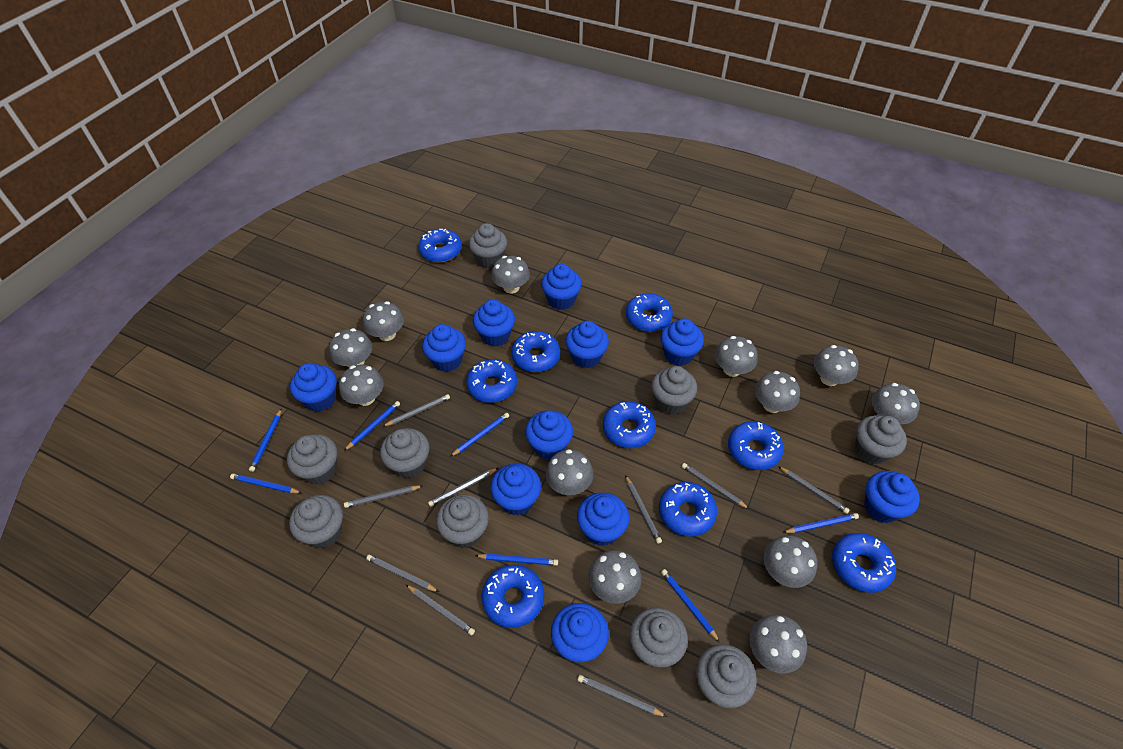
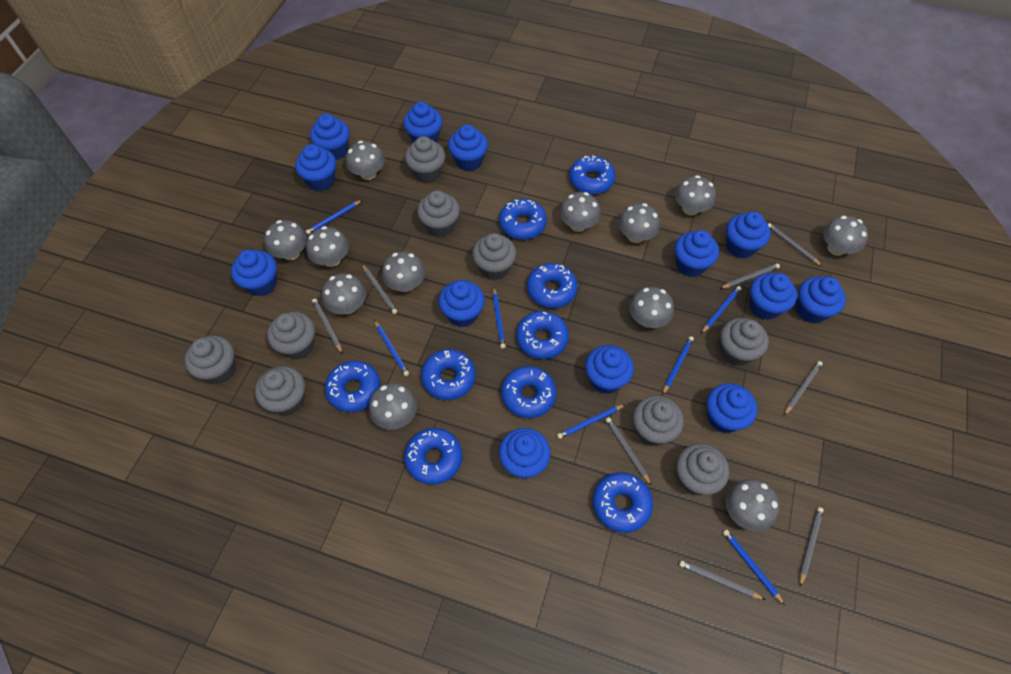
blue cupcake: 11 -> 13
grey pencil: 9 -> 8

